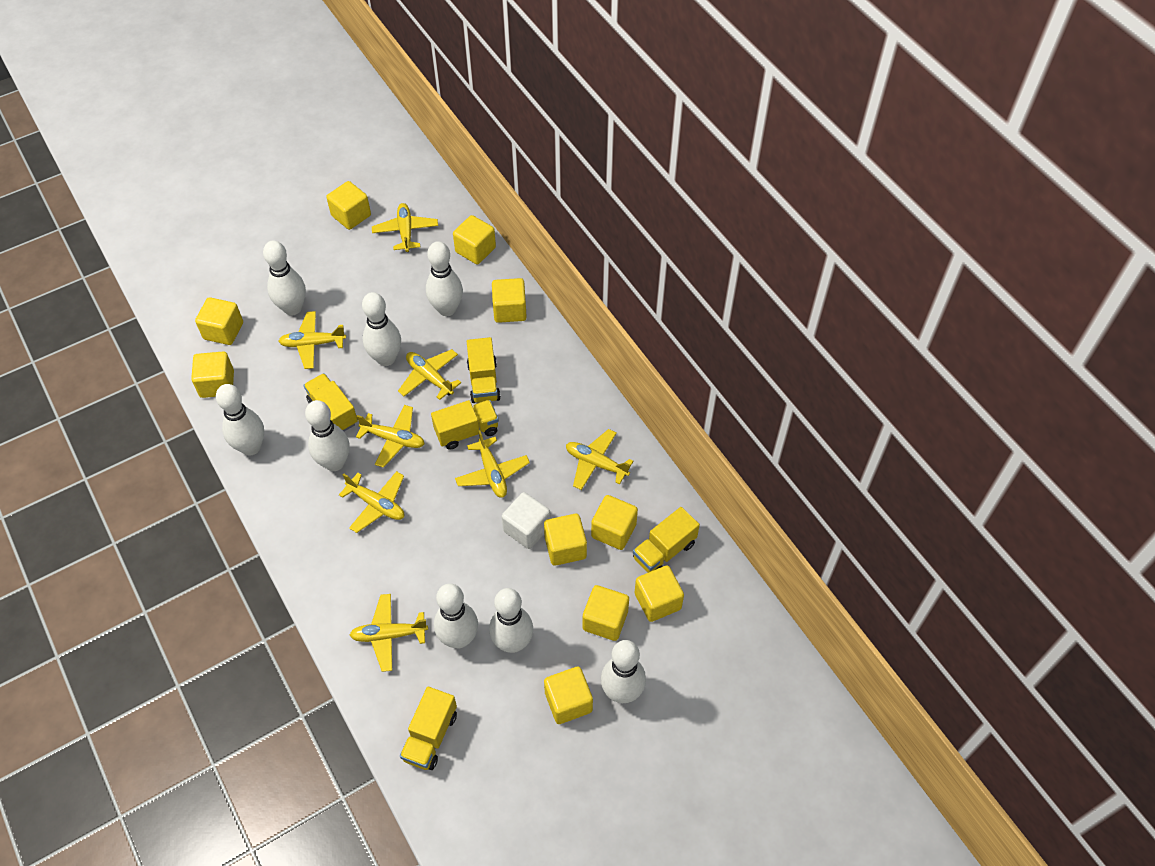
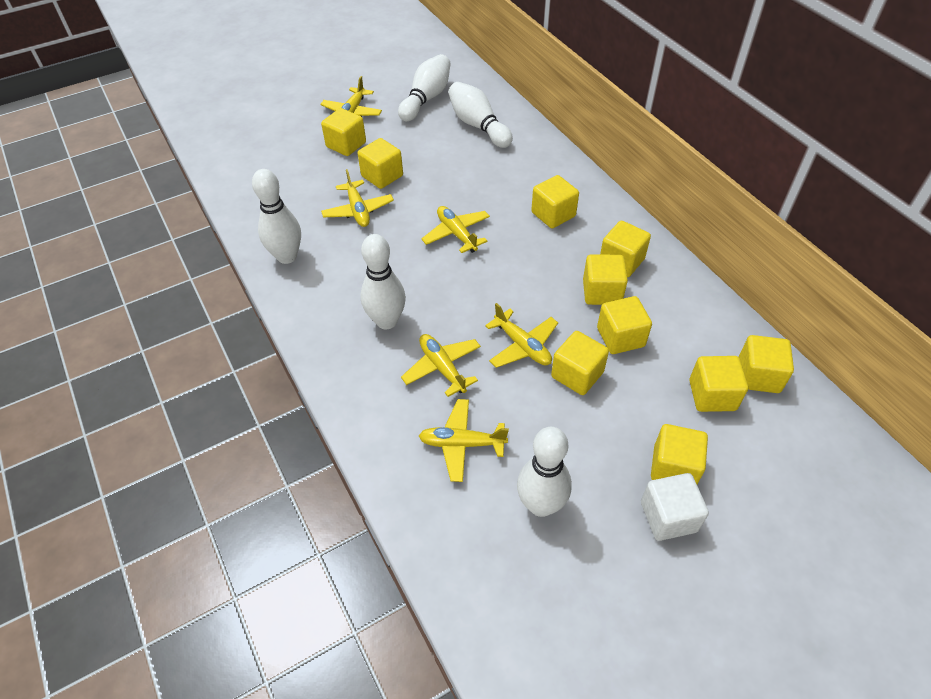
white bowling pin: 8 -> 5
yellow plane: 8 -> 6
yellow truck: 5 -> 0

